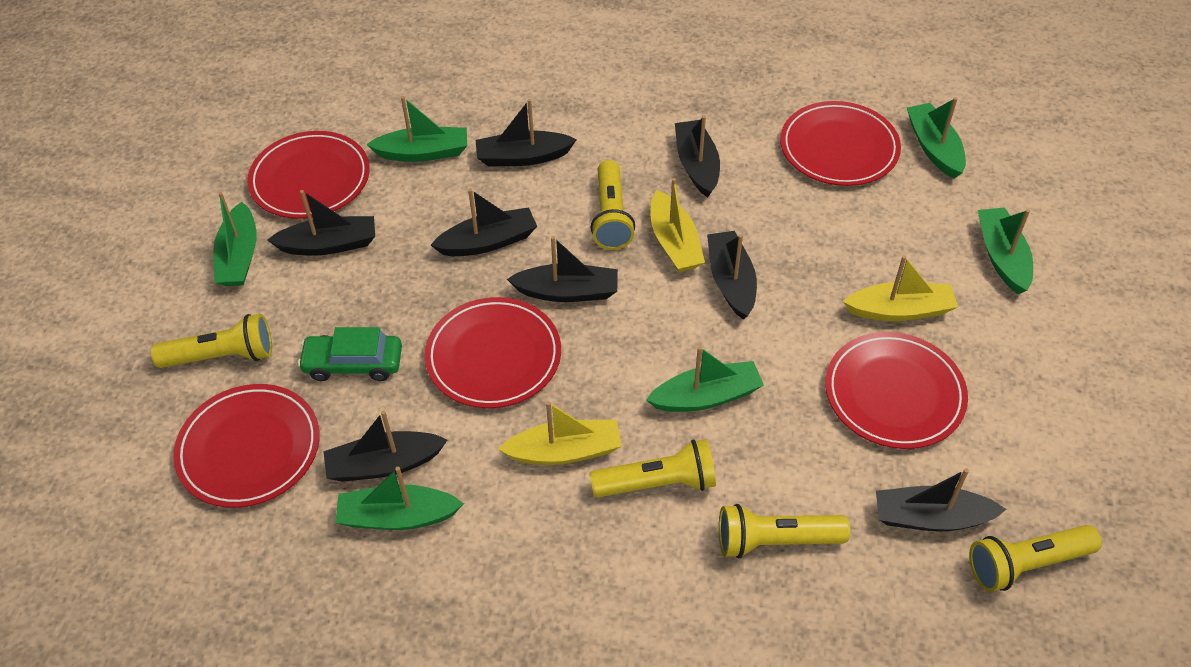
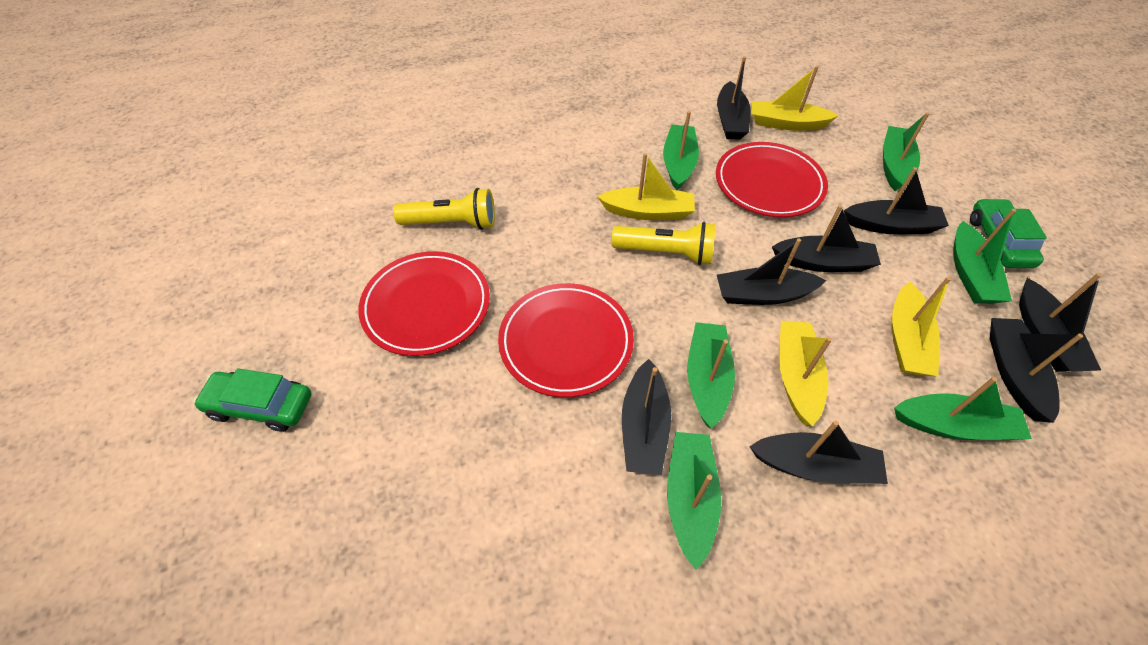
green car: 1 -> 2
red plate: 5 -> 3
yellow boat: 3 -> 4
yellow flashlight: 5 -> 2

